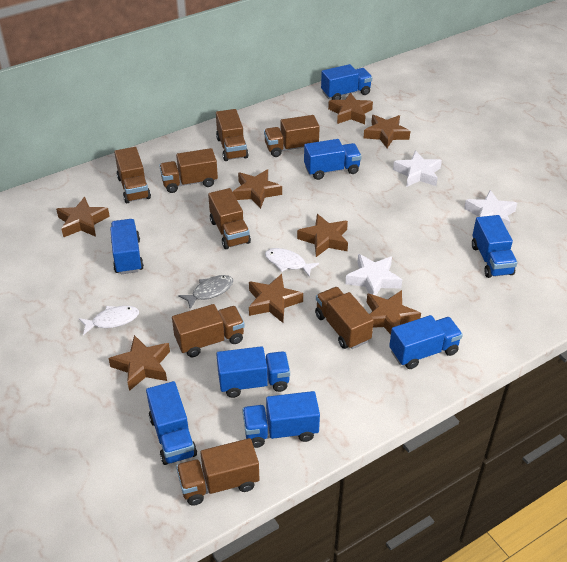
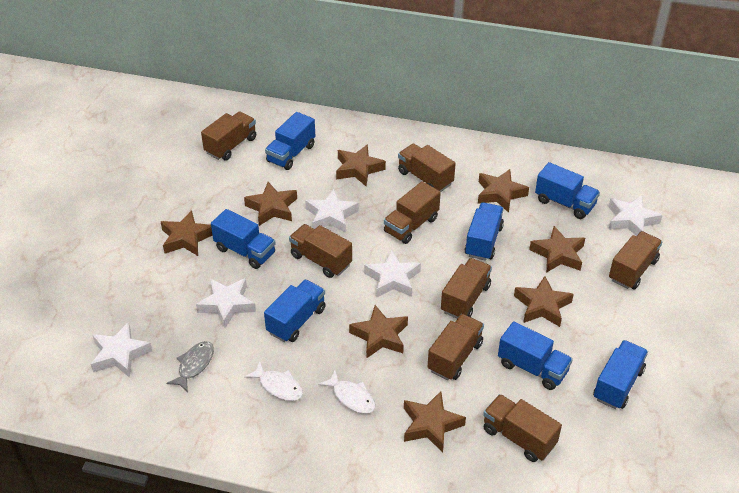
blue truck: 8 -> 7
white star: 3 -> 5

